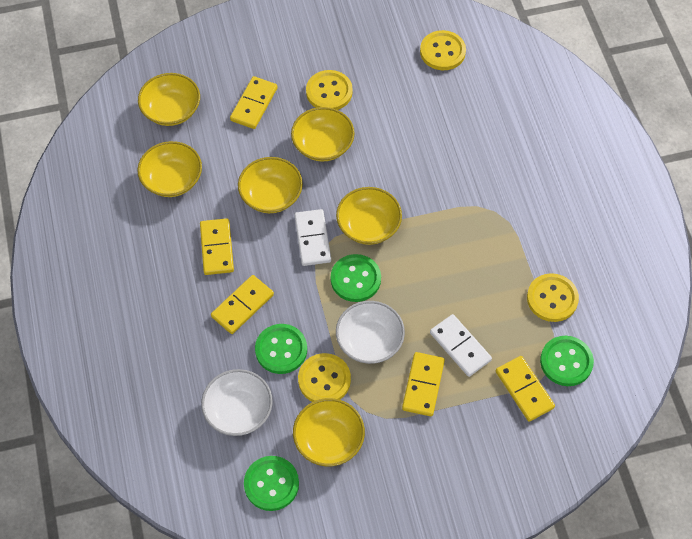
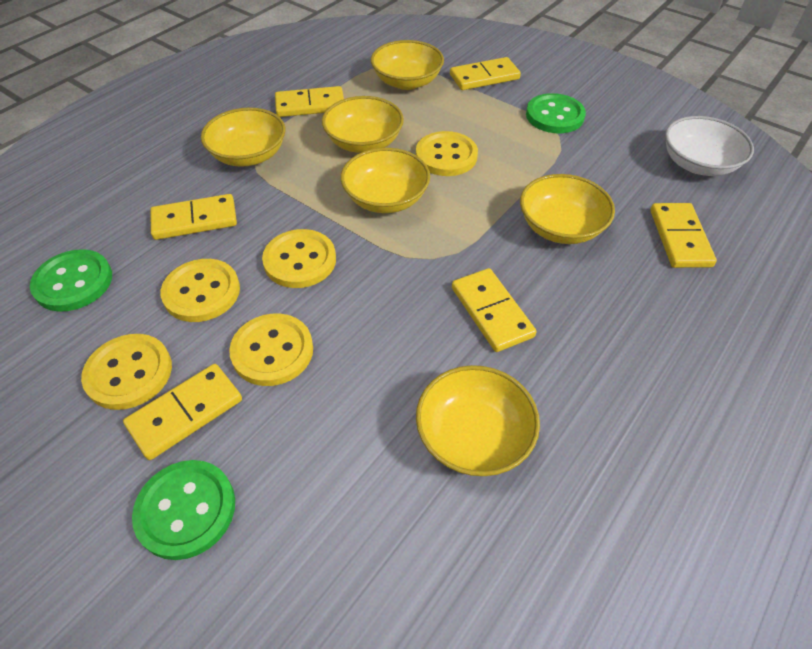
green button: 4 -> 3
white bowl: 2 -> 1
white domino: 2 -> 0
yellow button: 4 -> 5
yellow domino: 5 -> 6

